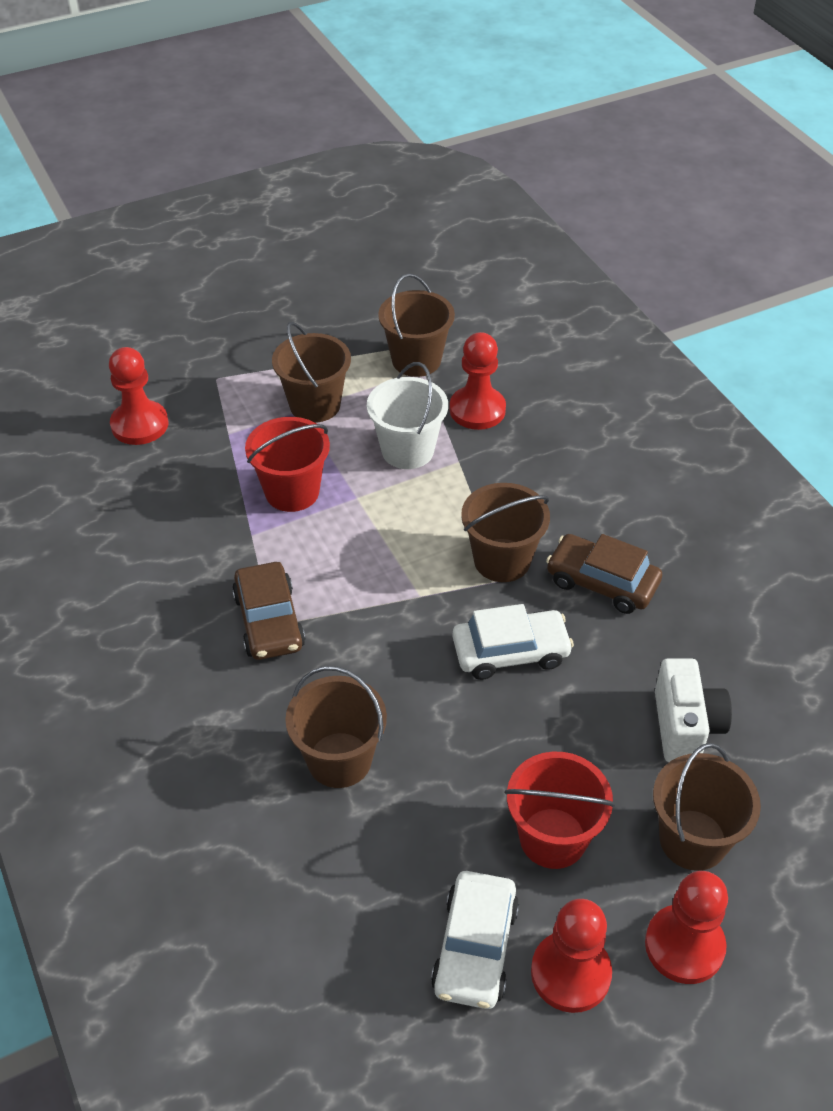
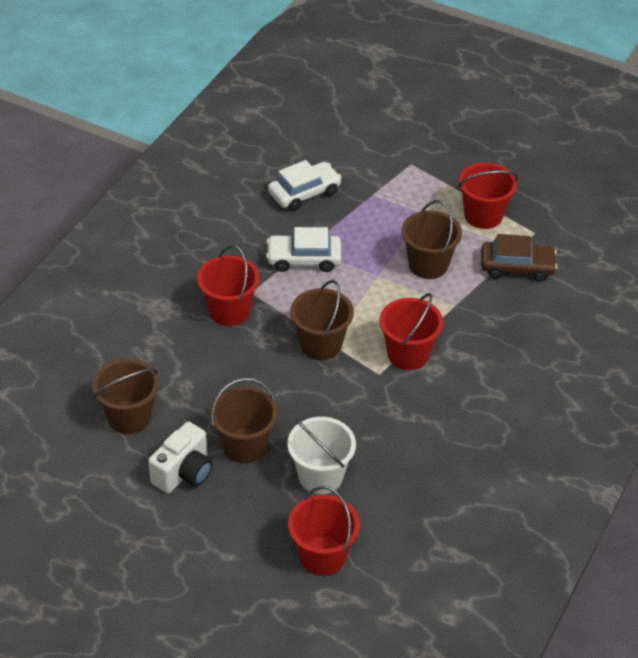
brown bucket: 5 -> 4
brown car: 2 -> 1
red bucket: 2 -> 4
red pawn: 4 -> 0

